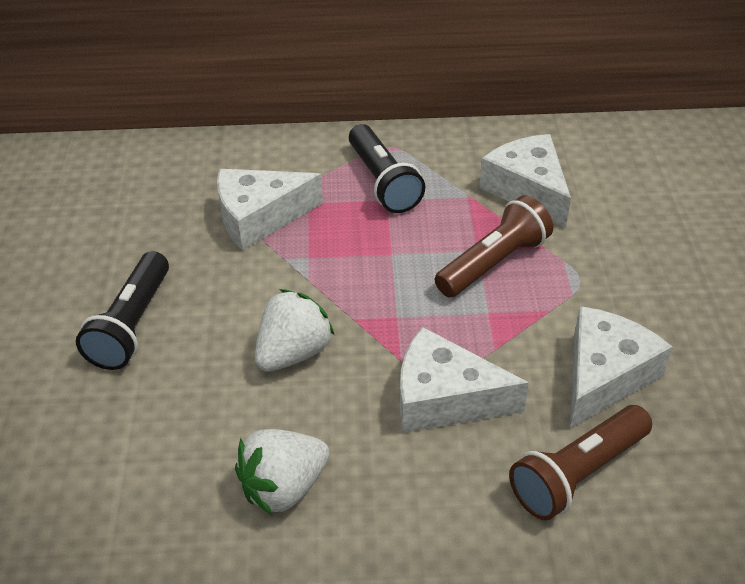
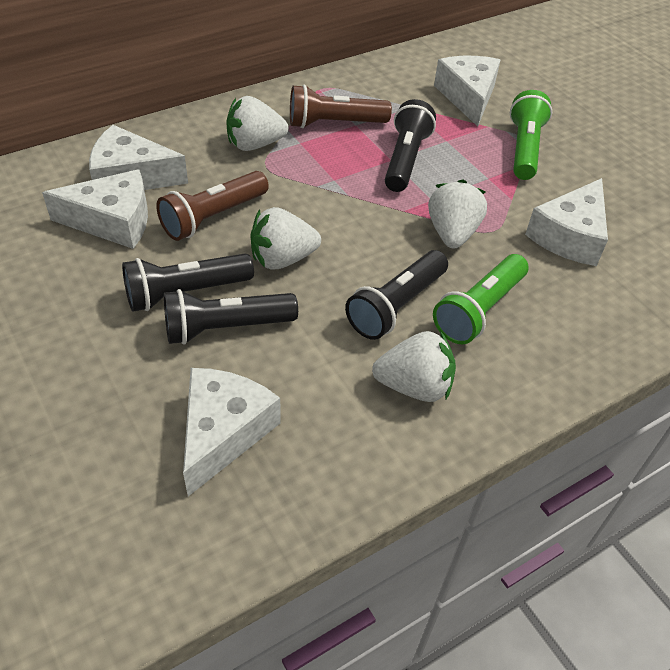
black flashlight: 2 -> 4
green flashlight: 0 -> 2
white cheese: 4 -> 5
white strawberry: 2 -> 4

